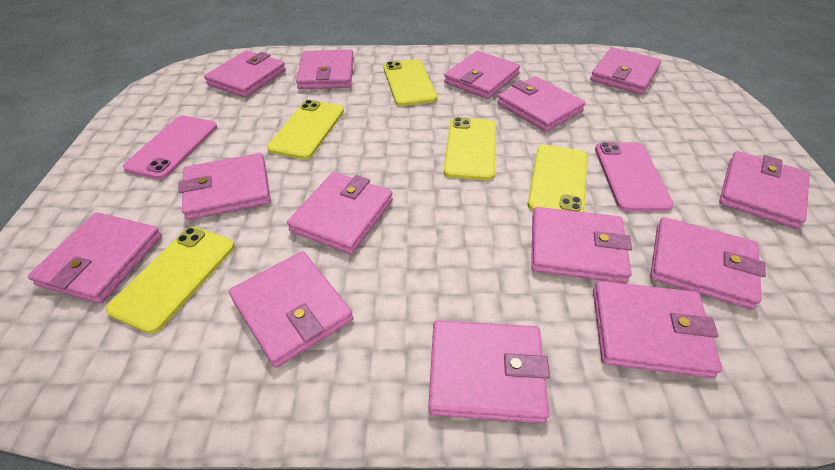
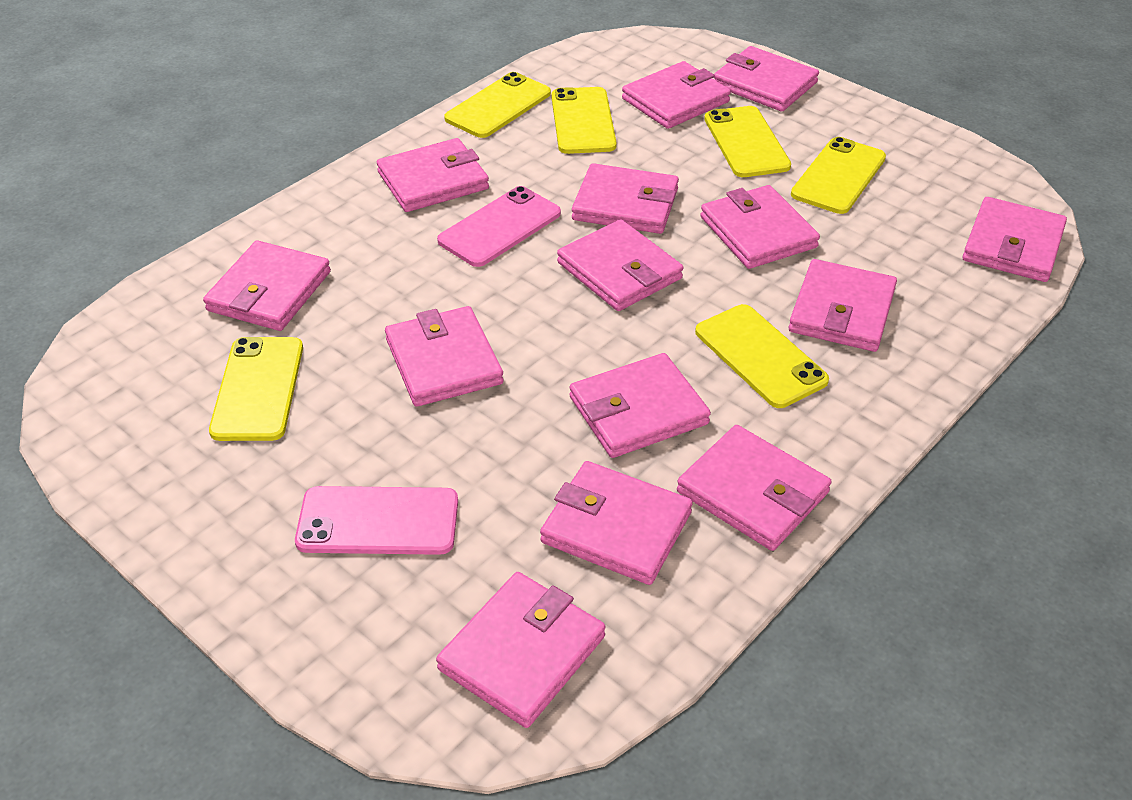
yellow phone: 5 -> 6

